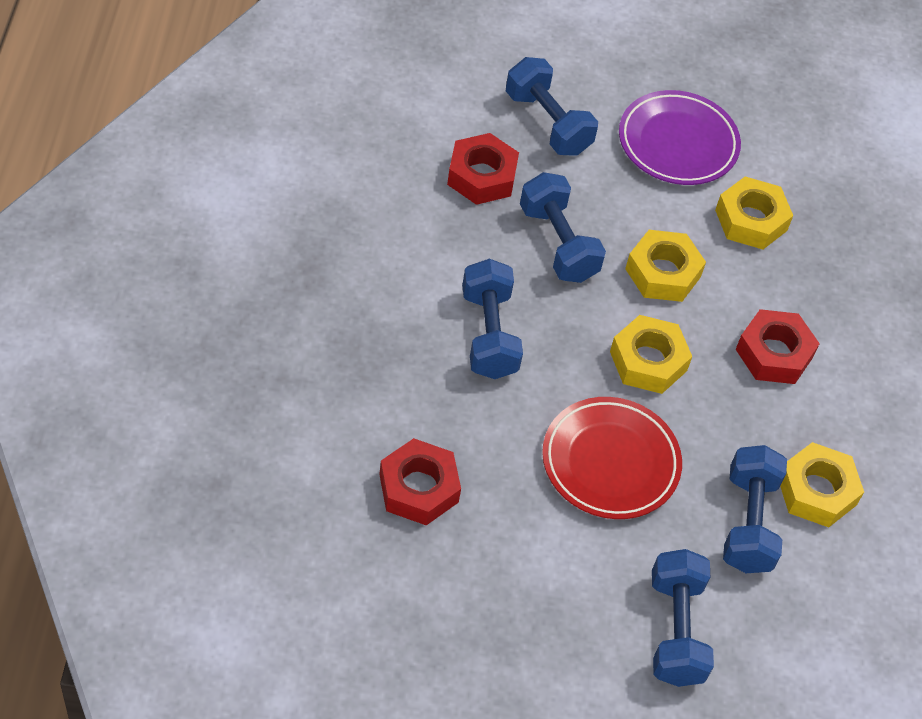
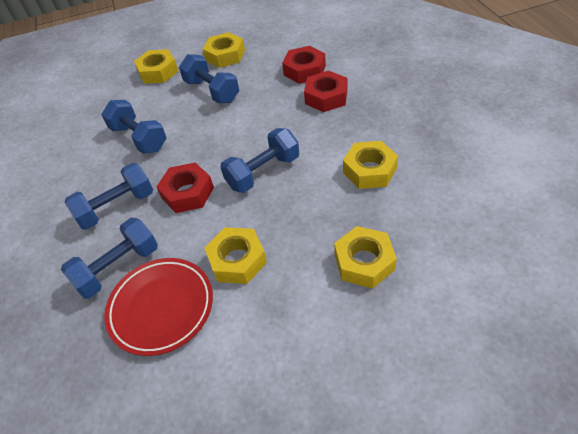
purple plate: 1 -> 0
yellow nut: 4 -> 5

